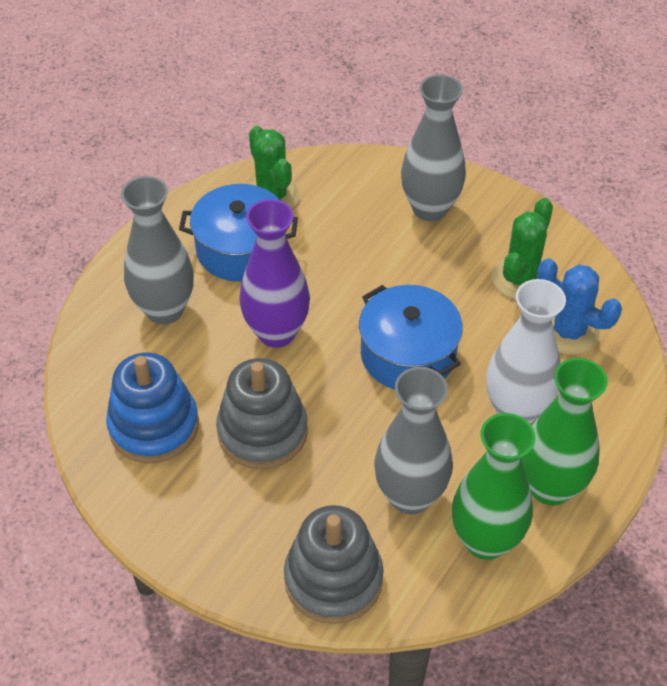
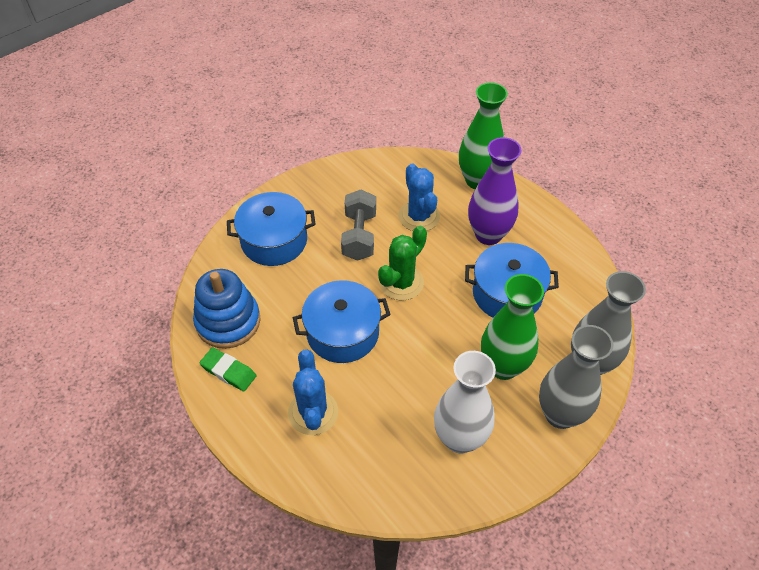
blue cactus: 1 -> 2
blue pot: 2 -> 3
green cactus: 2 -> 1
green eraser: 0 -> 1
grey dumbbell: 0 -> 1
grey stacking toy: 2 -> 0
grey vase: 3 -> 2

